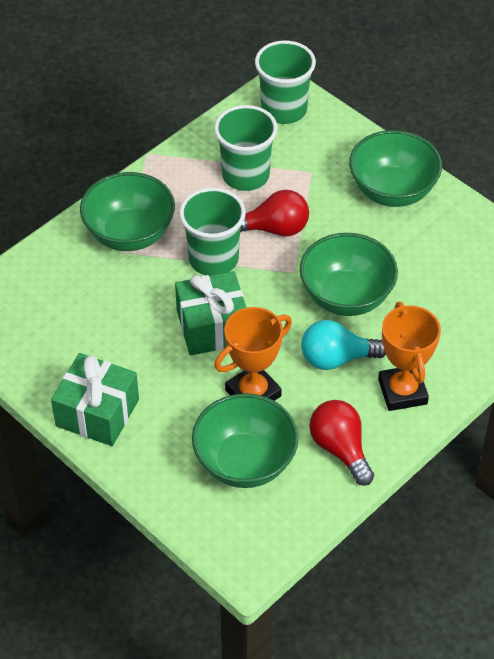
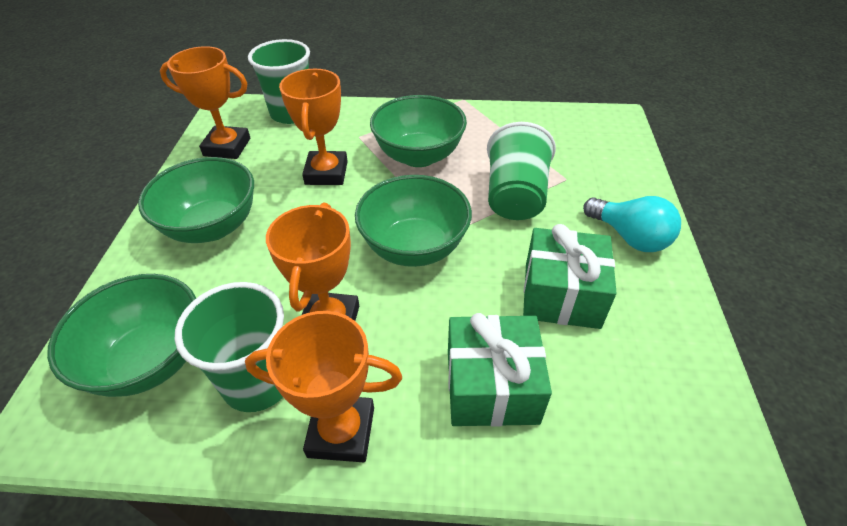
orange trophy: 2 -> 4
red light bulb: 2 -> 0

